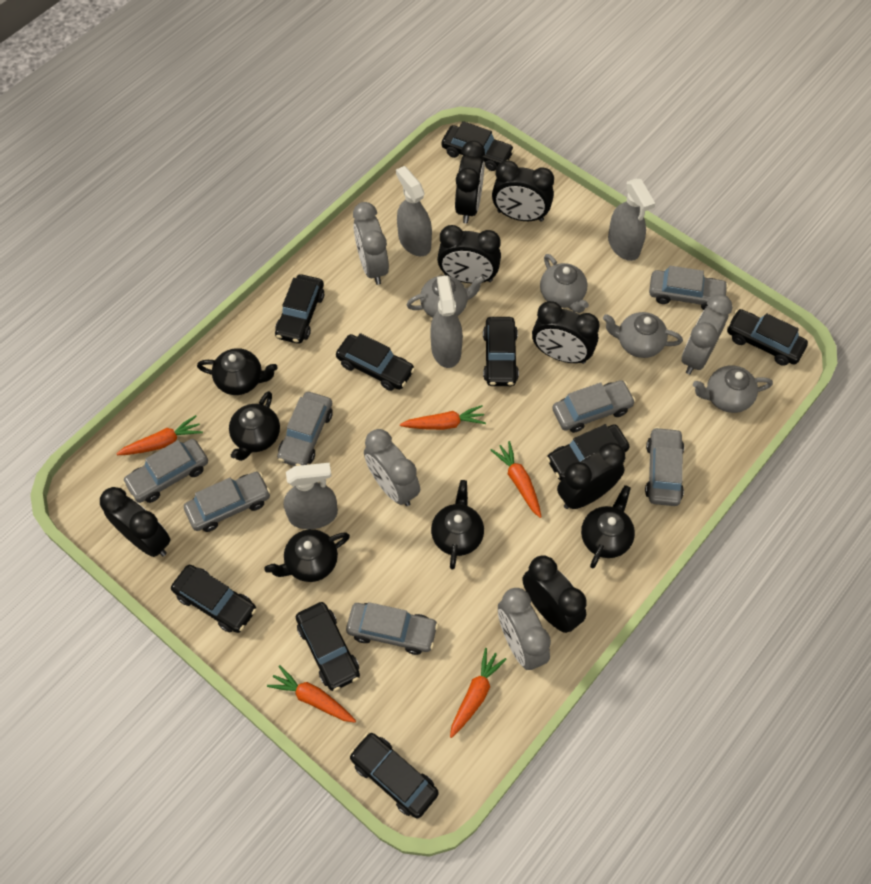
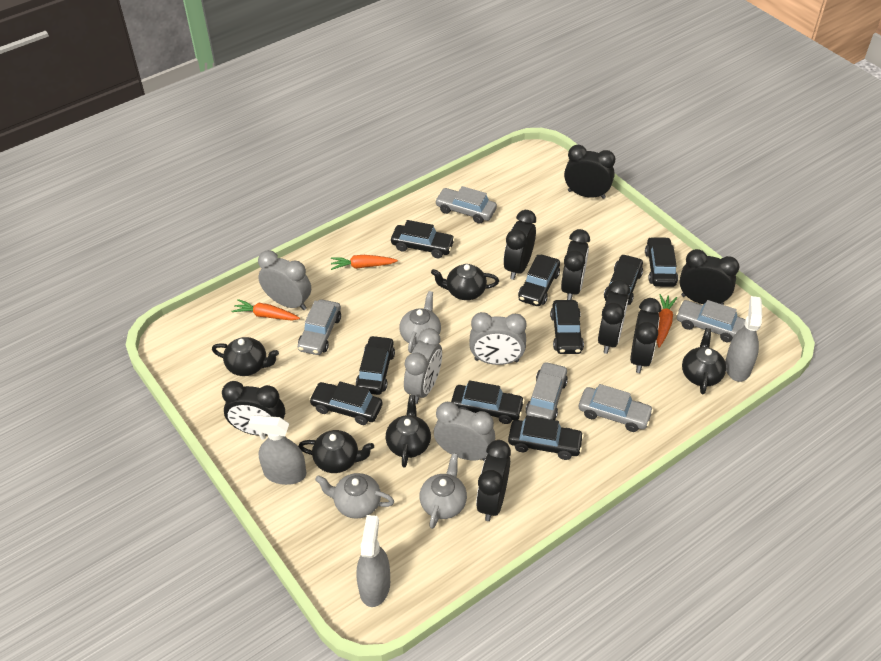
black clock: 7 -> 8
grey car: 7 -> 5
grey spray bottle: 4 -> 3
grey teapot: 4 -> 3
orange carrot: 5 -> 3

